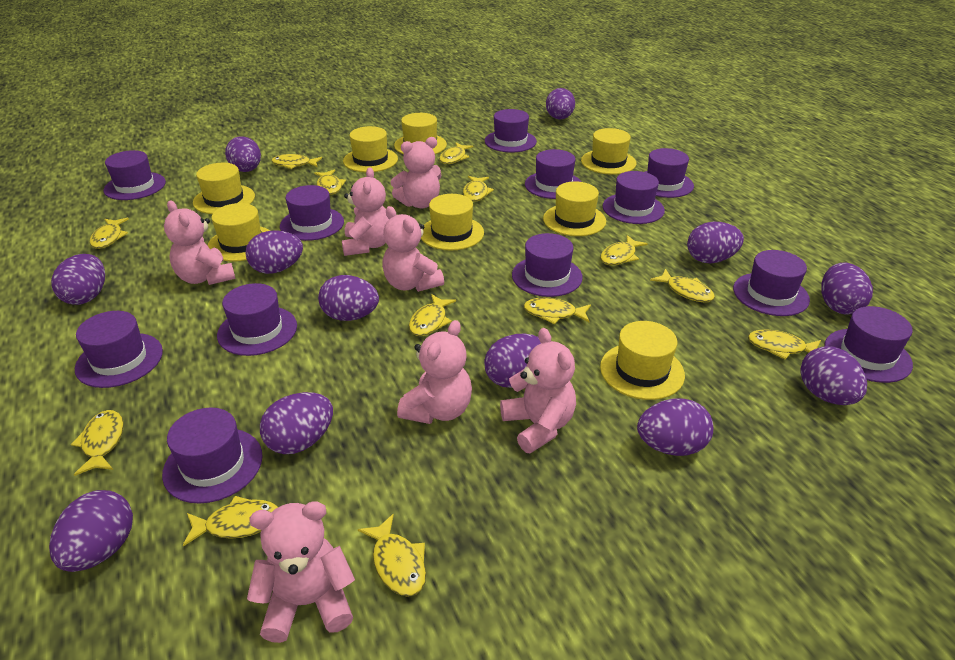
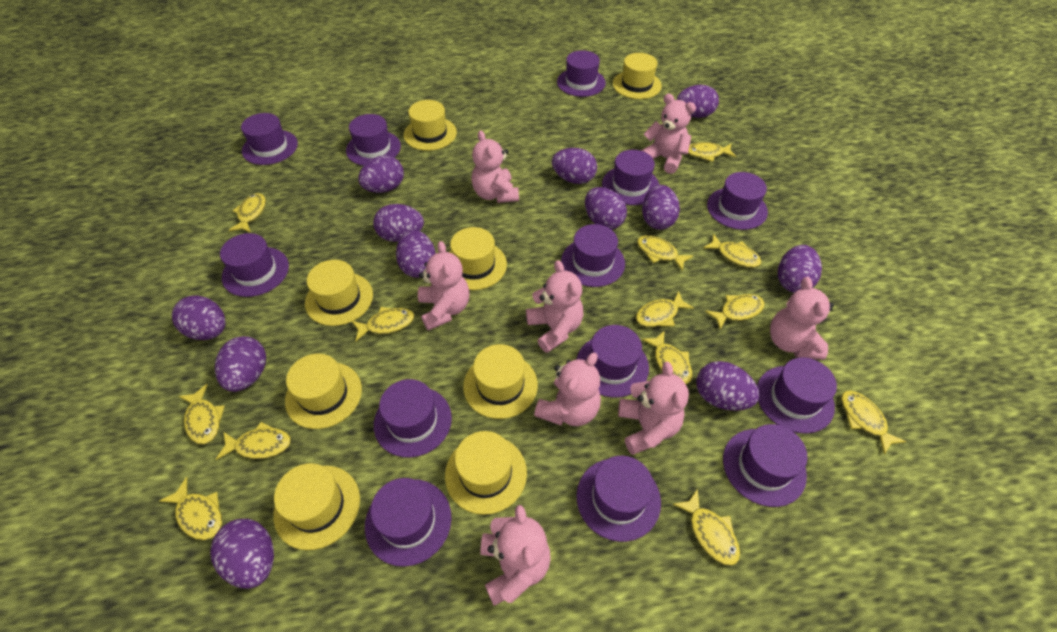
pink teddy bear: 7 -> 8
purple hat: 12 -> 13

